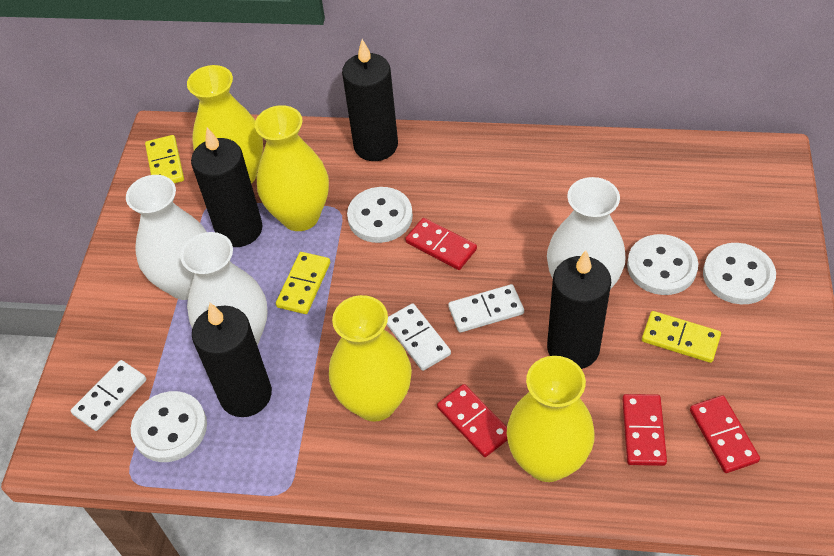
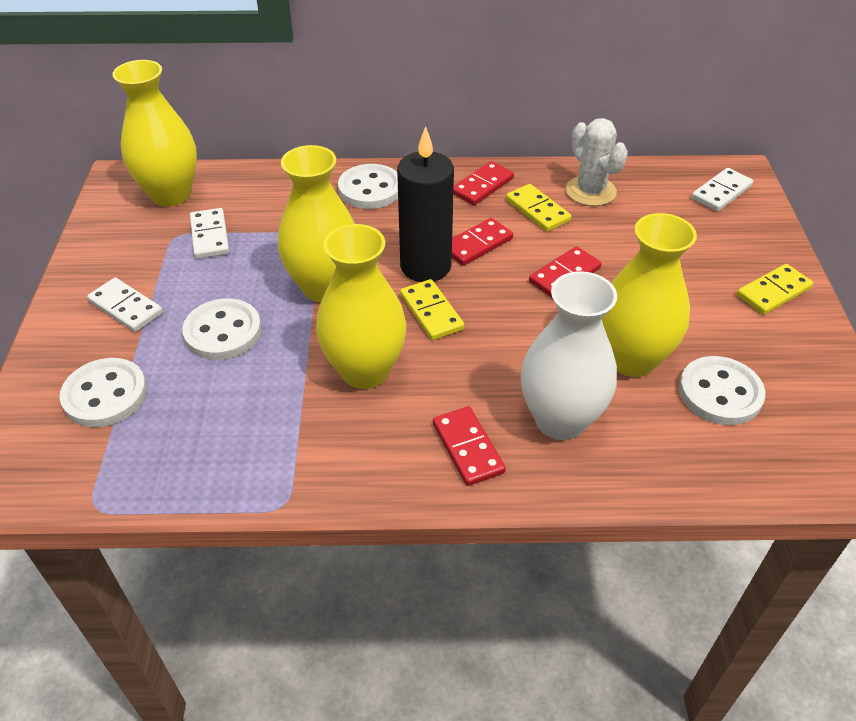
black candle: 4 -> 1
white cactus: 0 -> 1
white vase: 3 -> 1

